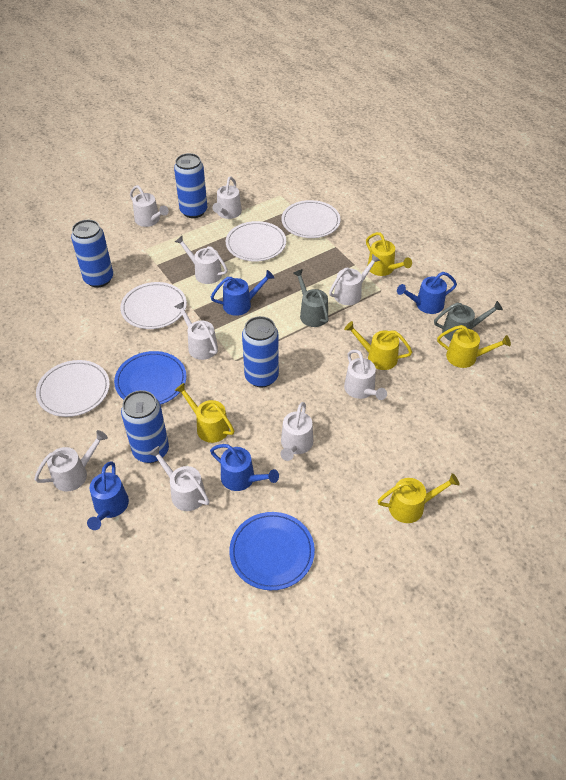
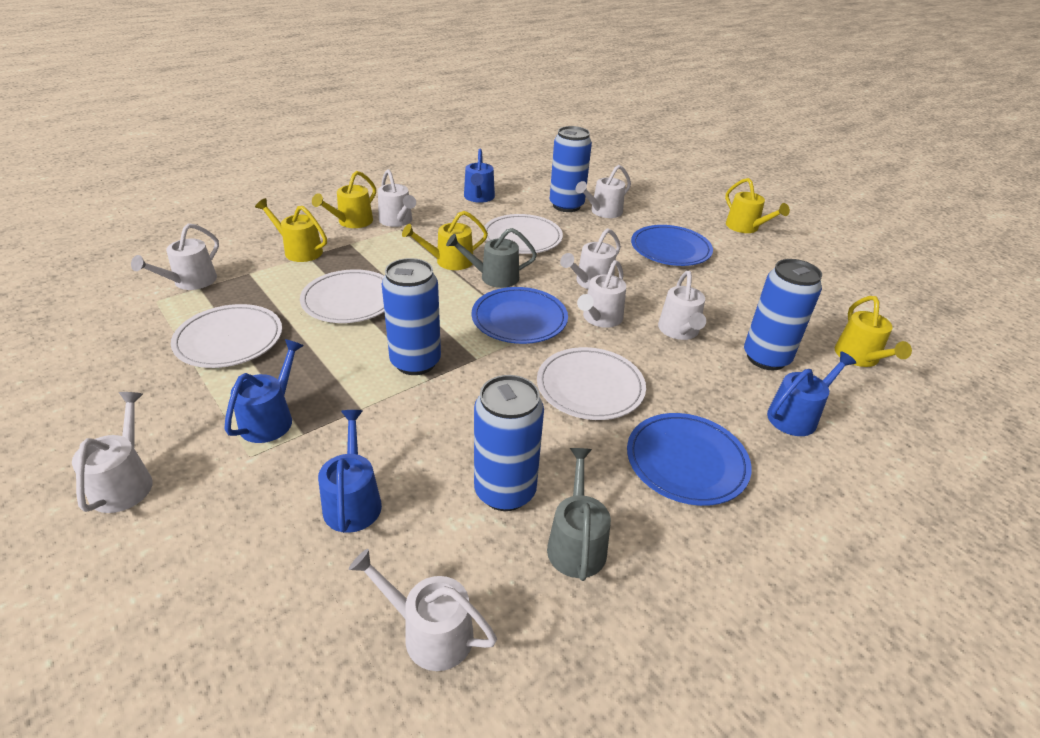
blue plate: 2 -> 3
white watering can: 9 -> 8

